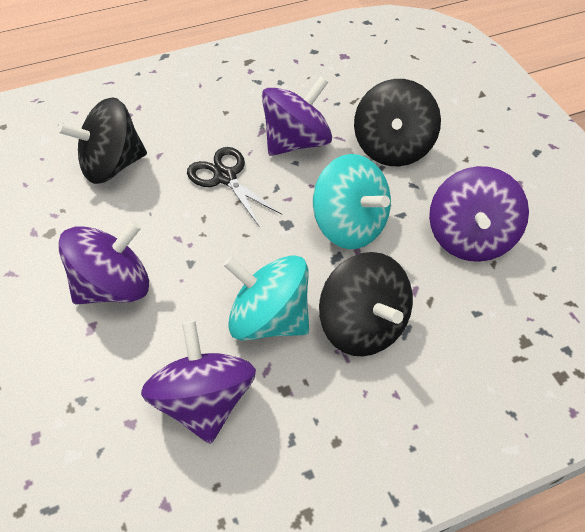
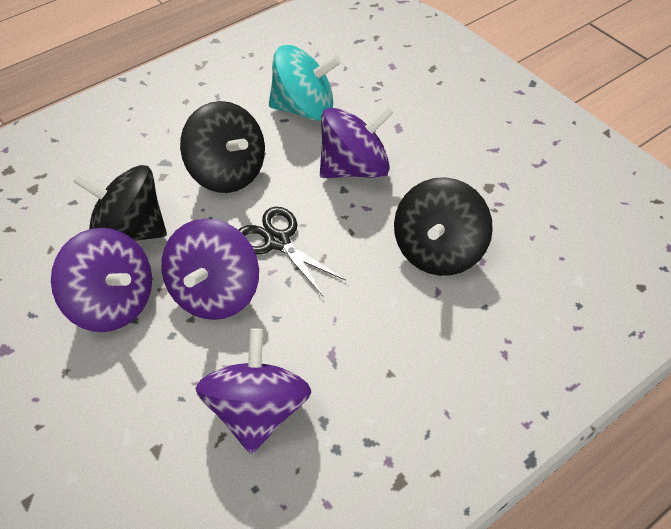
turquoise spinning top: 2 -> 1

